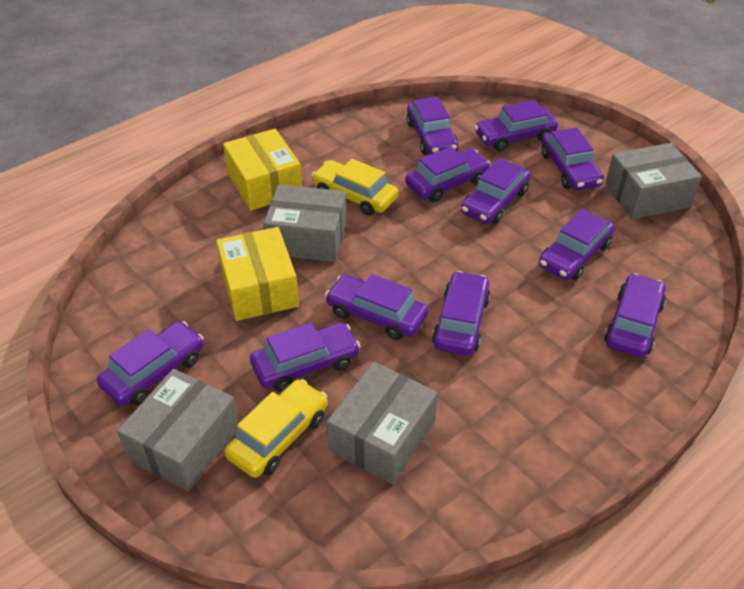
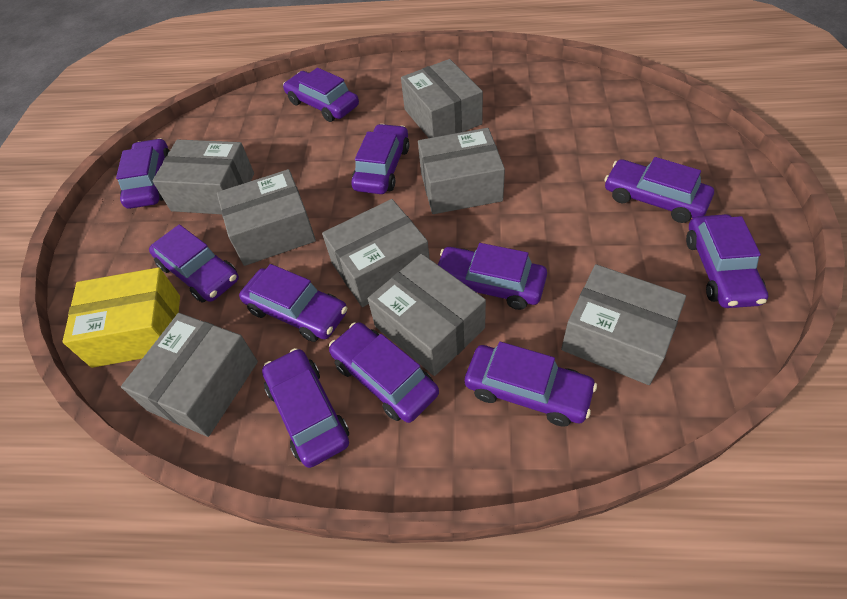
grey box: 4 -> 8
yellow box: 2 -> 1
yellow car: 2 -> 0

